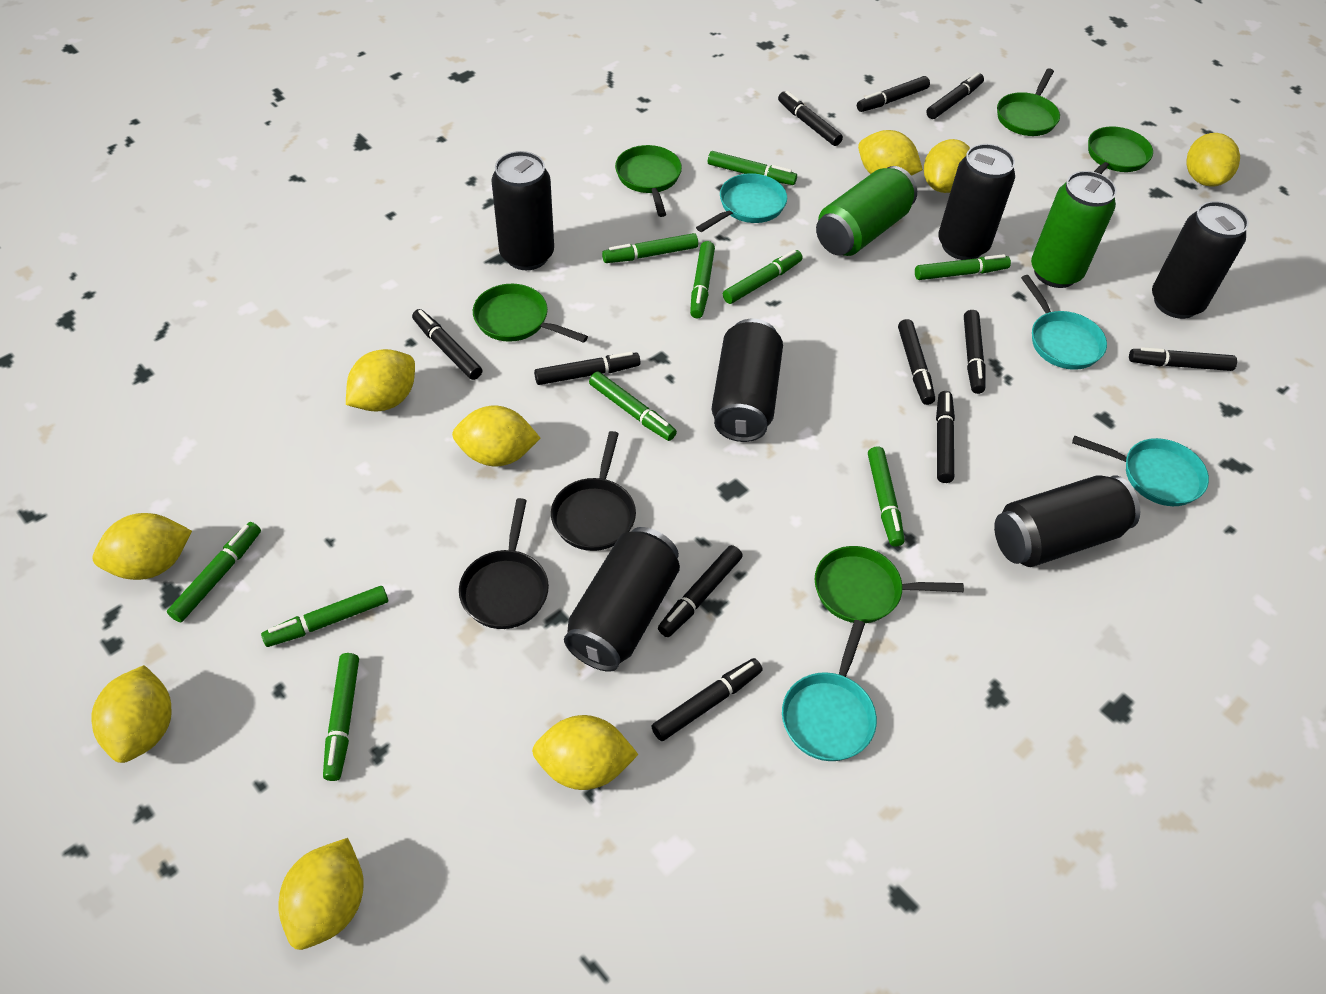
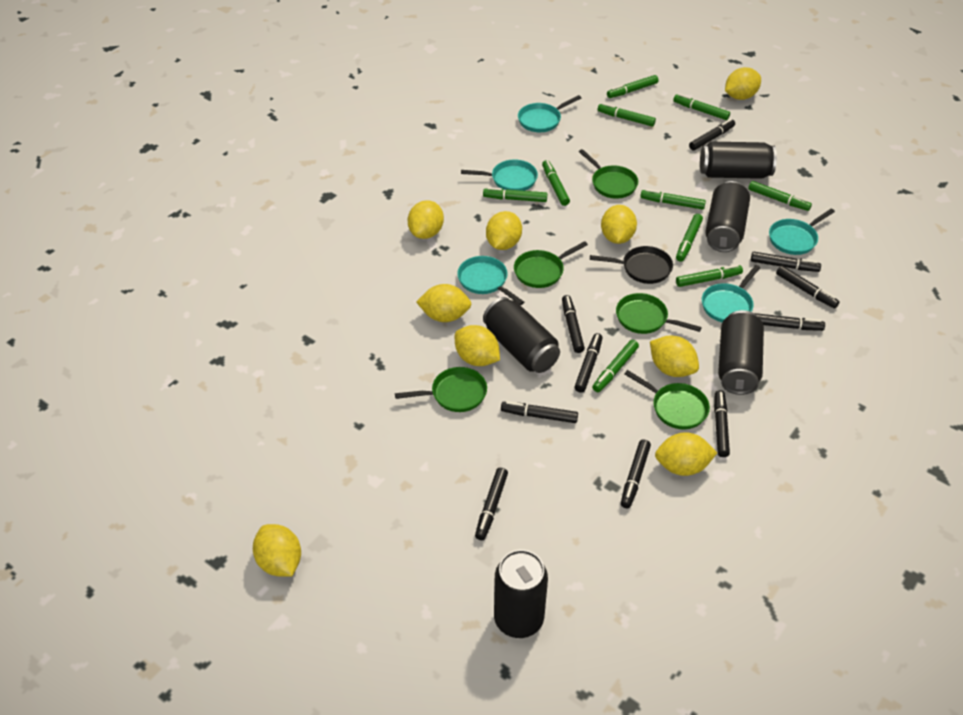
black can: 6 -> 5
black marker: 11 -> 10
black pan: 2 -> 1
green can: 2 -> 0
turquoise pan: 4 -> 5

